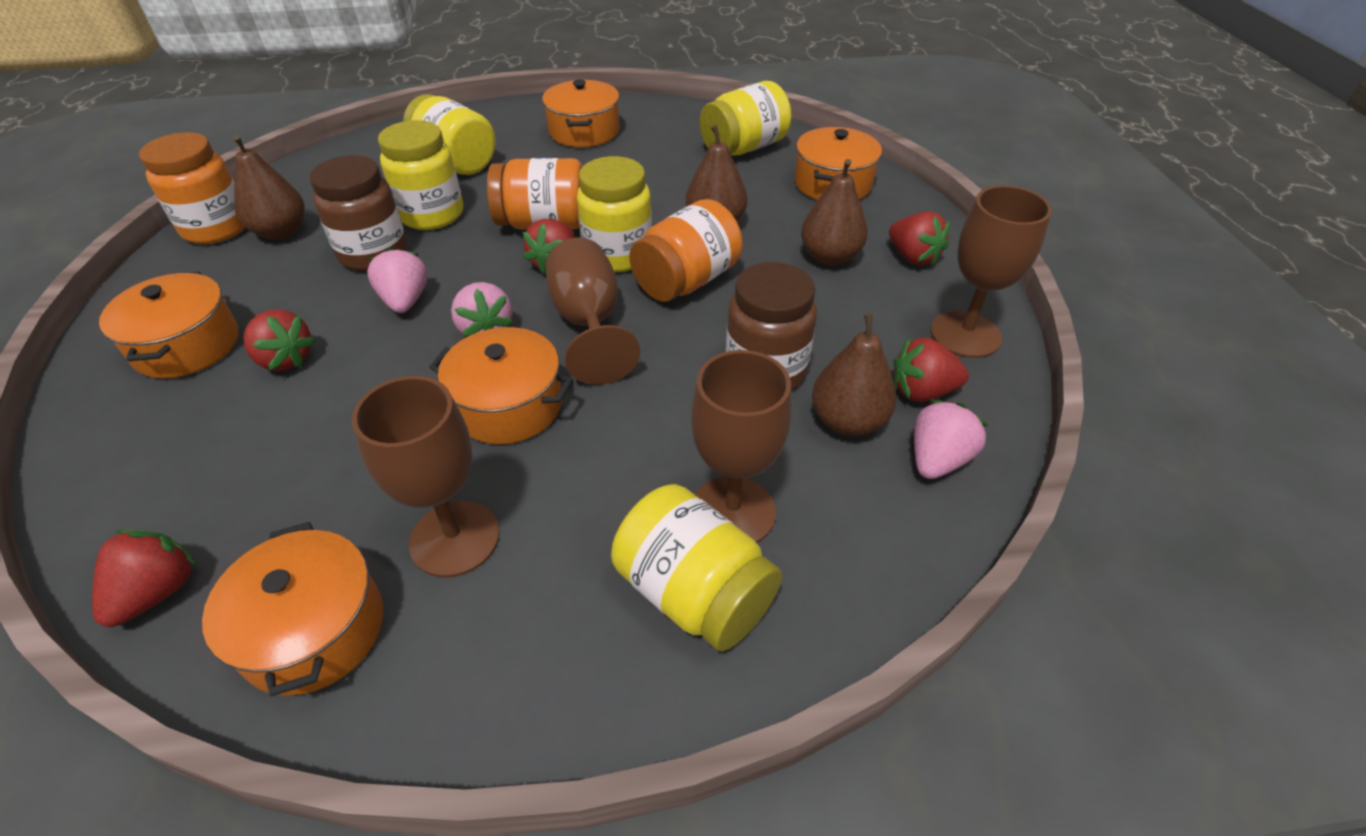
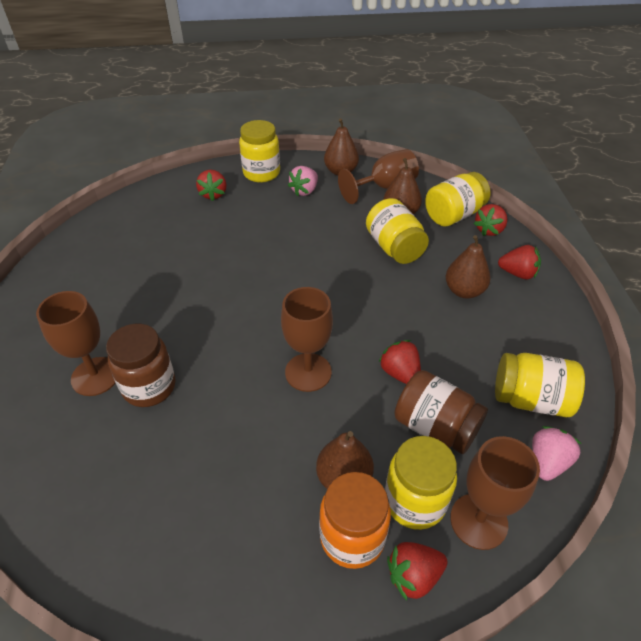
orange jar: 3 -> 1
orange pot: 5 -> 0
pink strawberry: 3 -> 2

